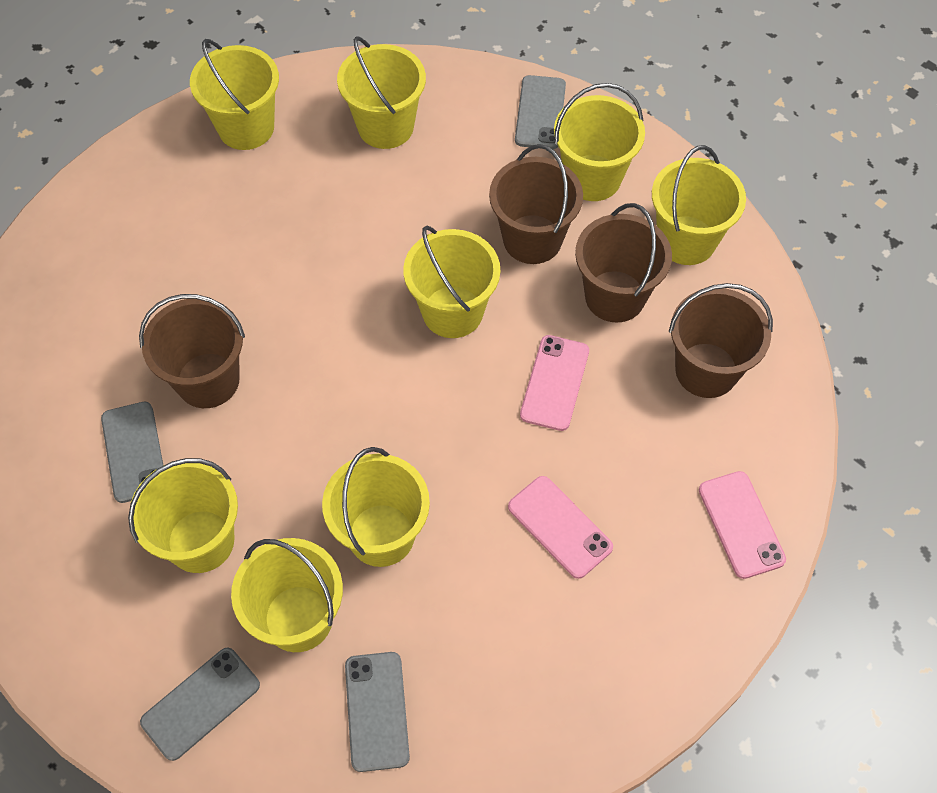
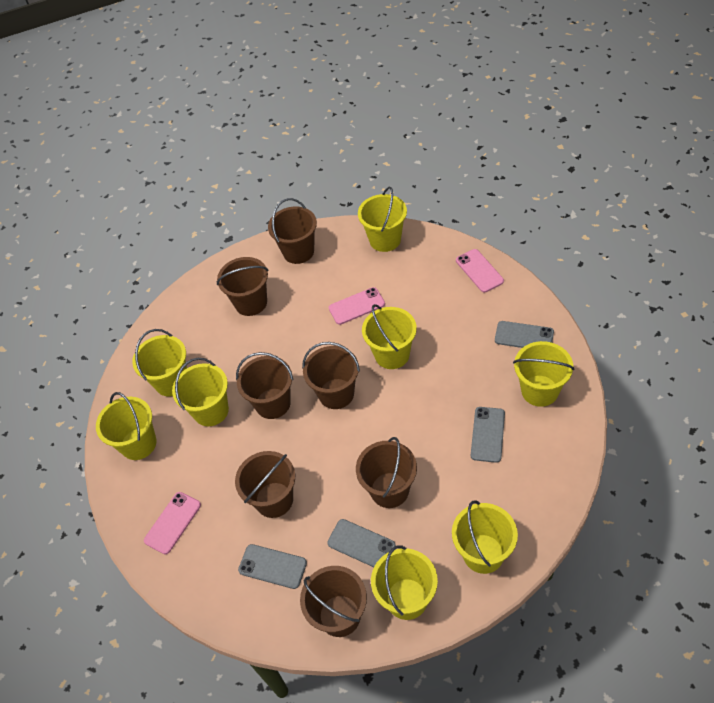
brown bucket: 4 -> 7

